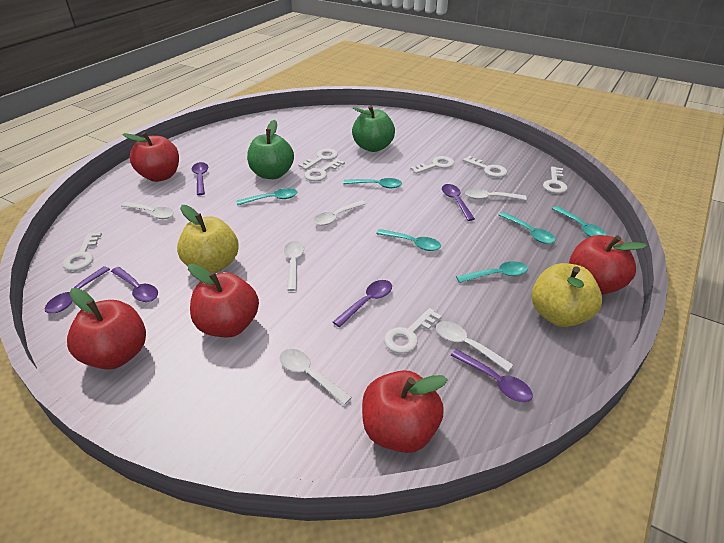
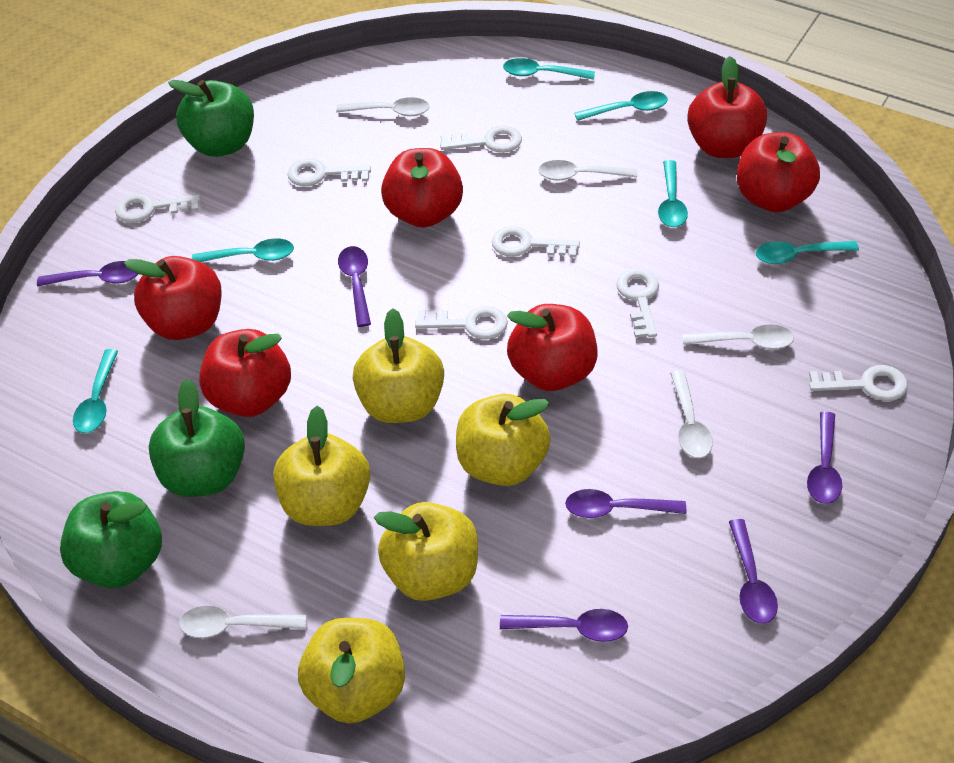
green apple: 2 -> 3
red apple: 5 -> 6
white spoon: 6 -> 5
yellow apple: 2 -> 5

